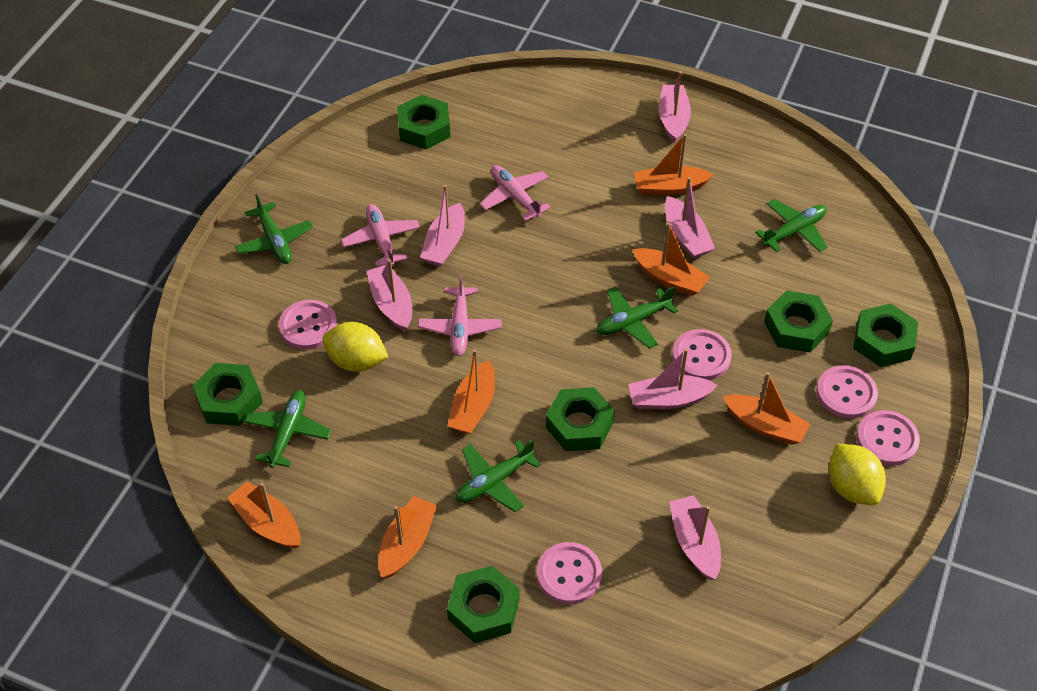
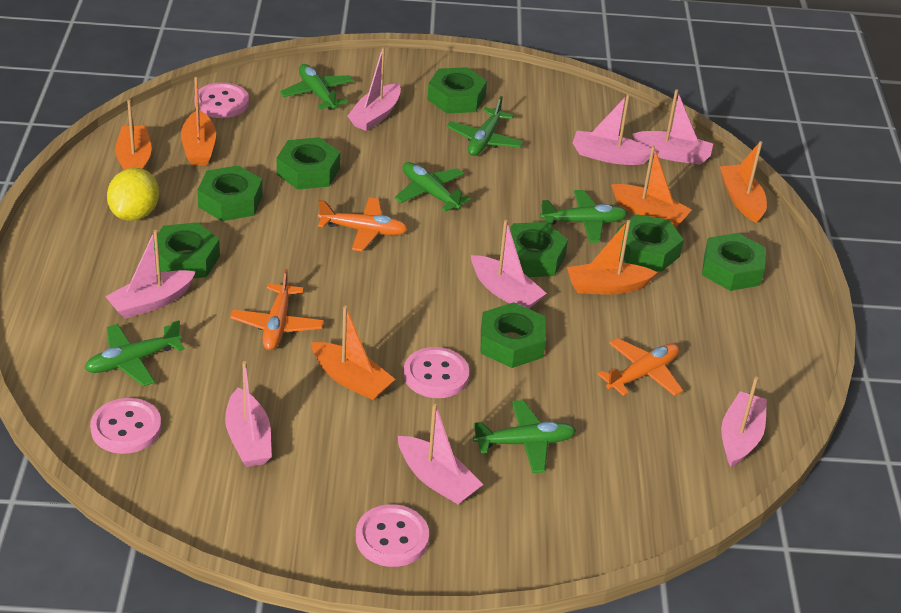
green nut: 6 -> 8
green plane: 5 -> 6
orange plane: 0 -> 3
pink boat: 6 -> 8
pink button: 5 -> 4
pink plane: 3 -> 0
yellow lemon: 2 -> 1

